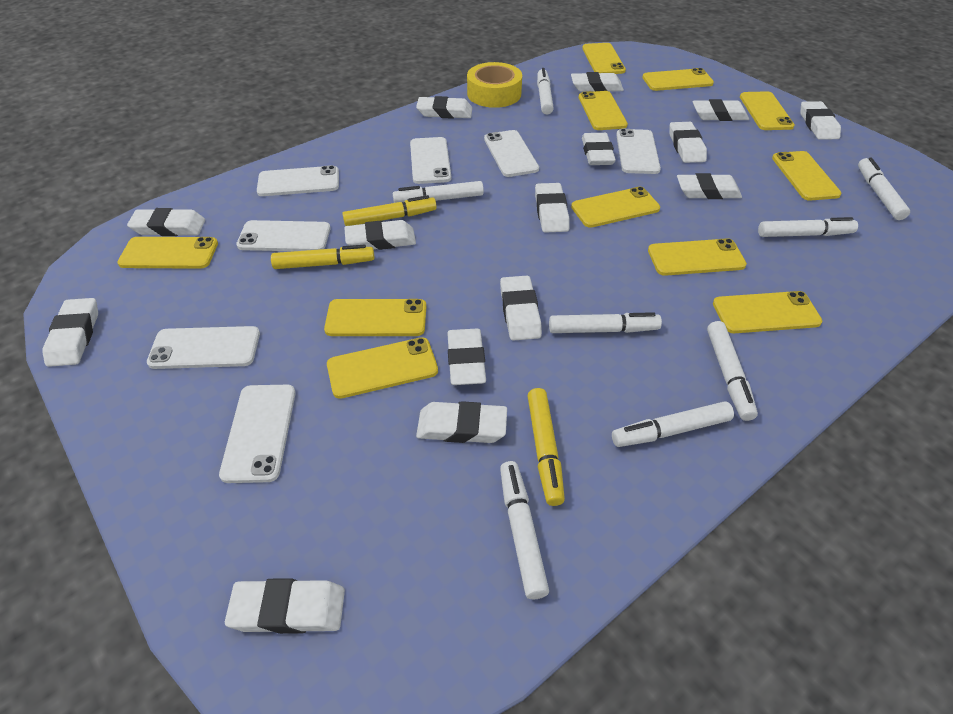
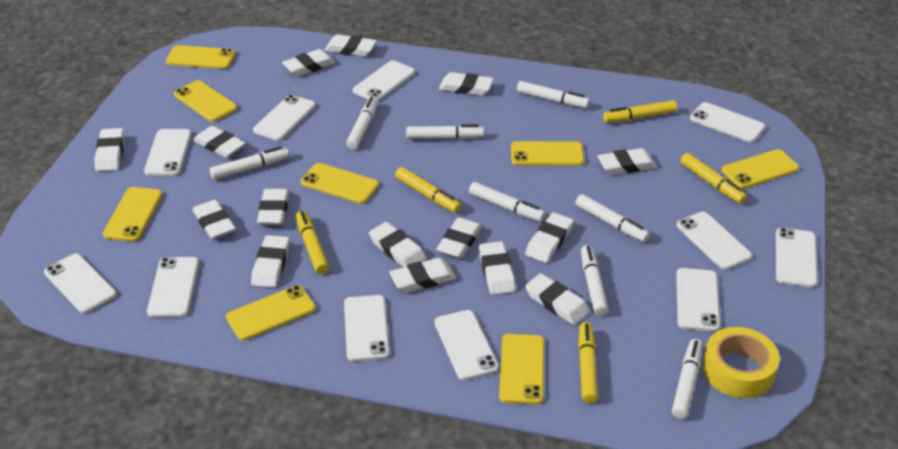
white phone: 7 -> 11
yellow marker: 3 -> 5
yellow phone: 11 -> 8

